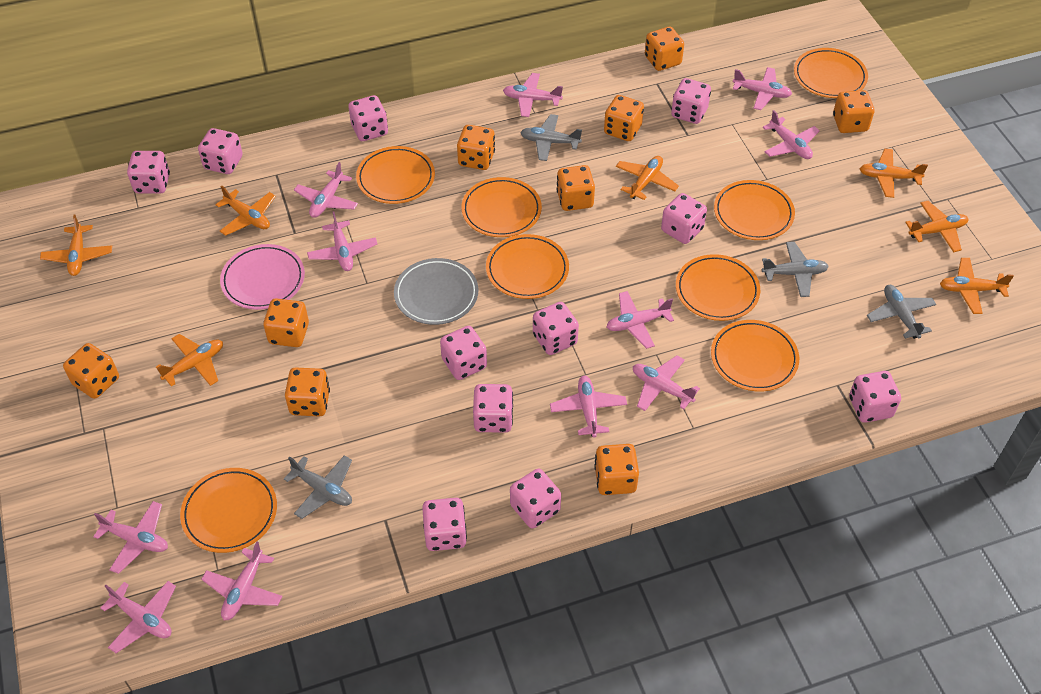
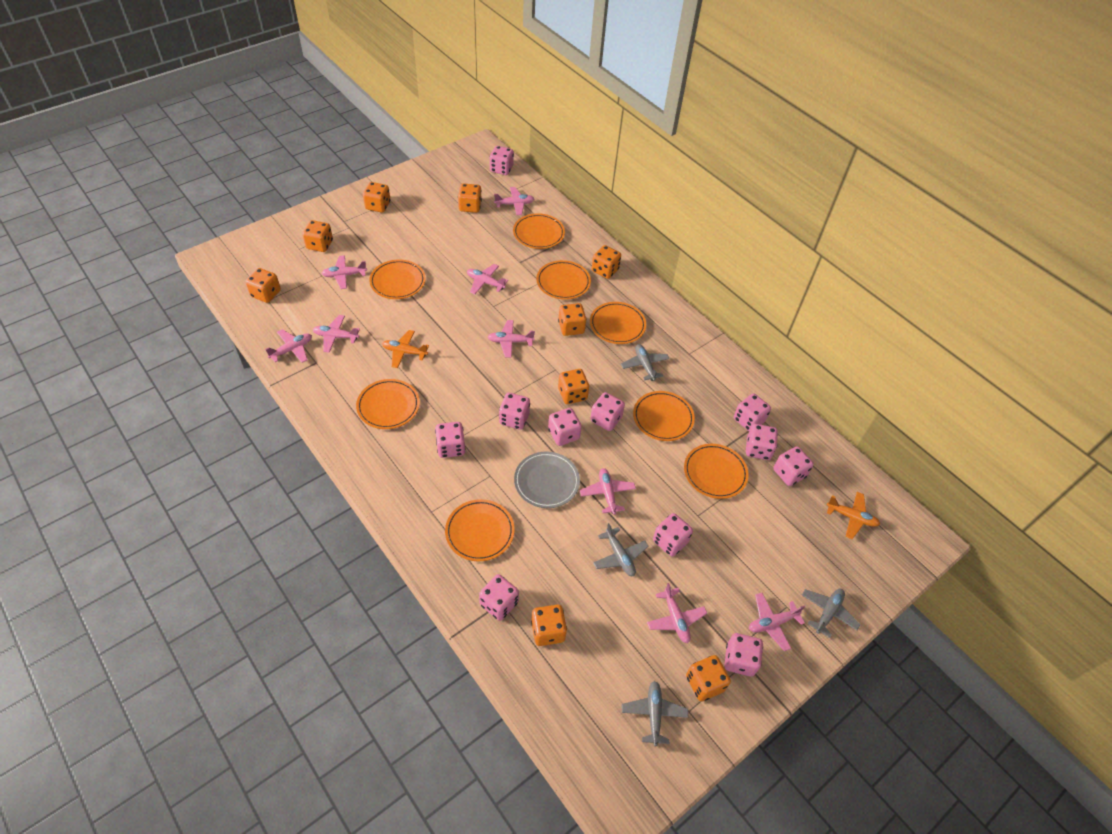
orange plane: 7 -> 2
pink plane: 11 -> 9
pink plate: 1 -> 0

